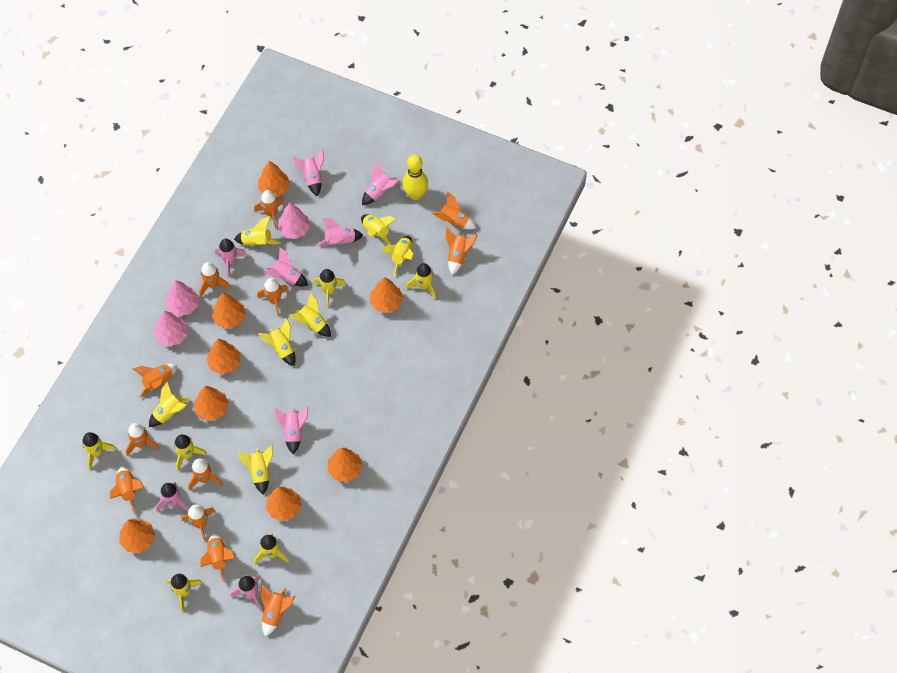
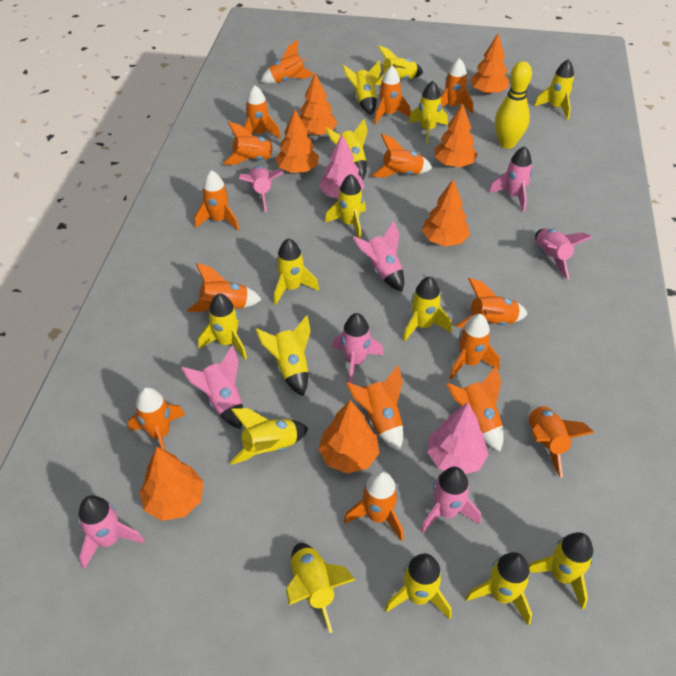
orange rocket: 12 -> 15
orange tree: 8 -> 7
pink tree: 3 -> 2
yellow rocket: 13 -> 15

